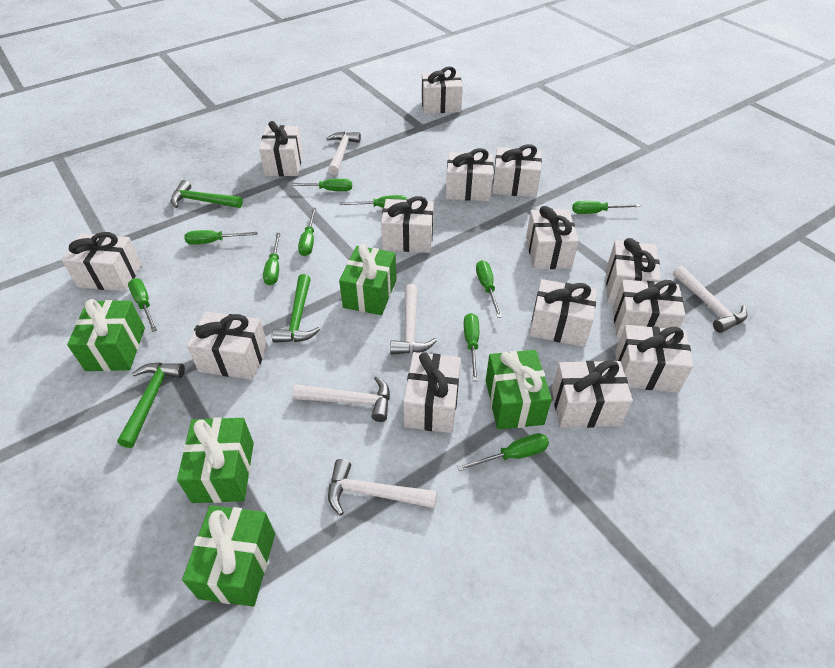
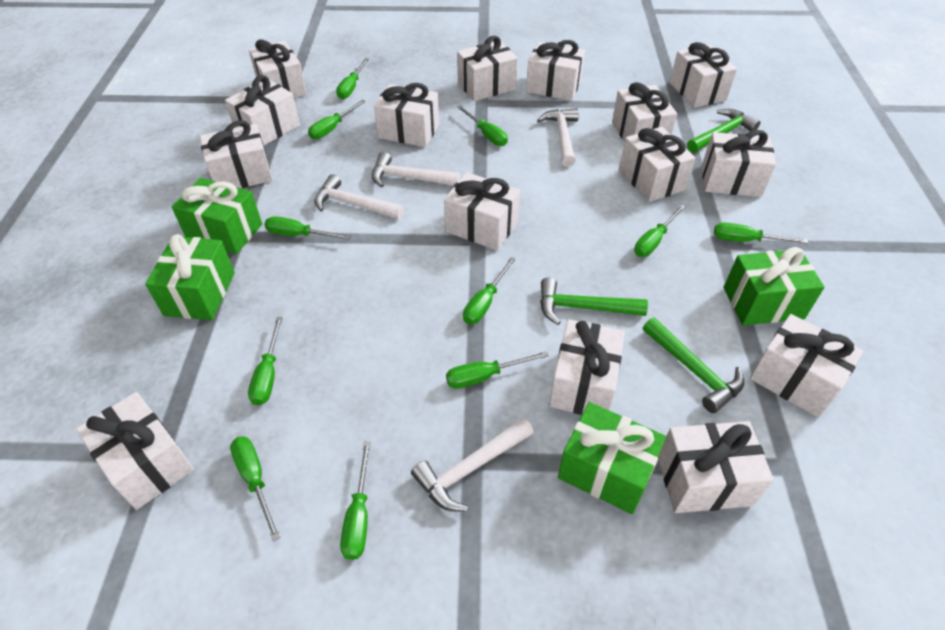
green gift: 5 -> 4
green screwdriver: 10 -> 11
white gift: 14 -> 15
white hammer: 5 -> 4

